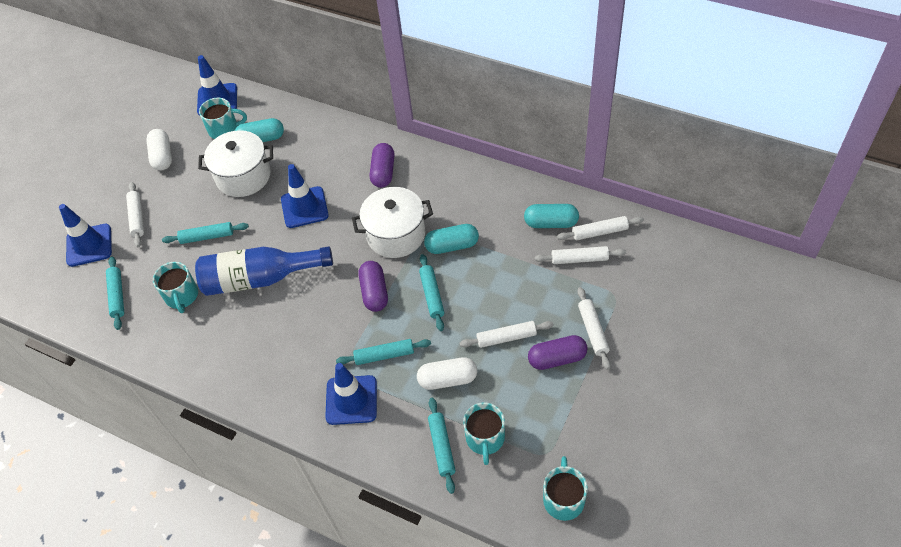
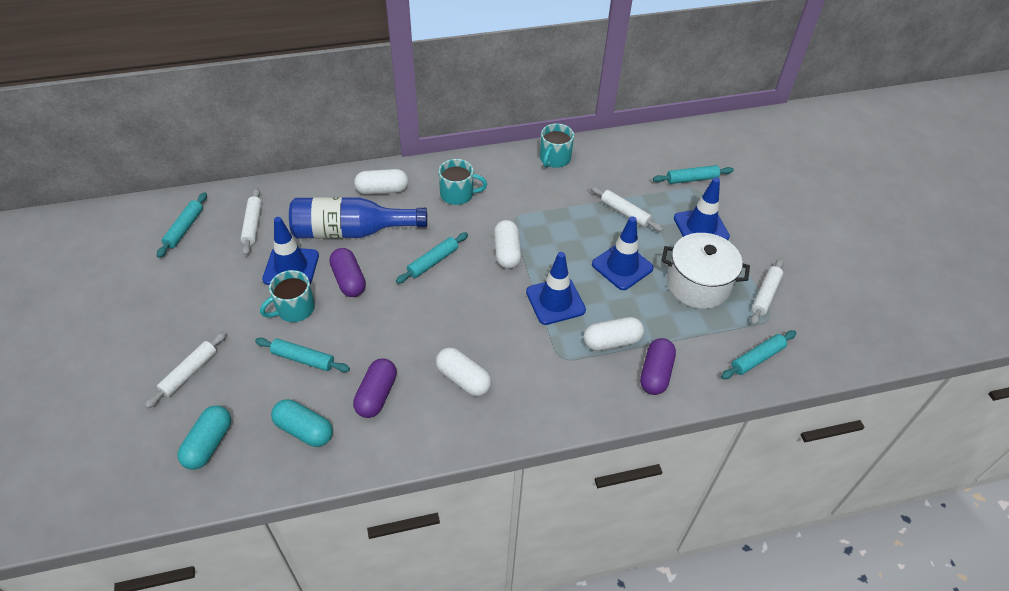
turquoise capsule: 3 -> 2
turquoise mug: 4 -> 3
white capsule: 2 -> 4
white pot: 2 -> 1
white rolling pin: 5 -> 4

